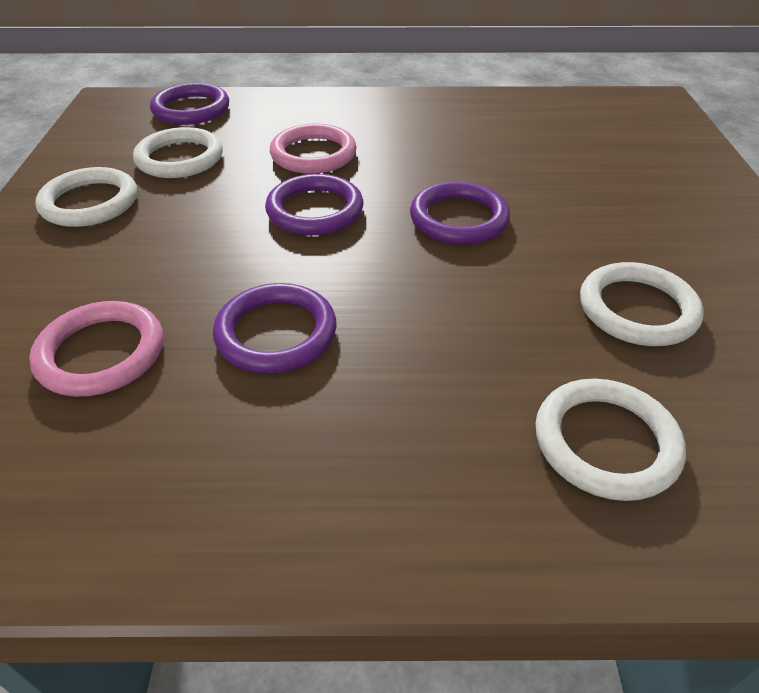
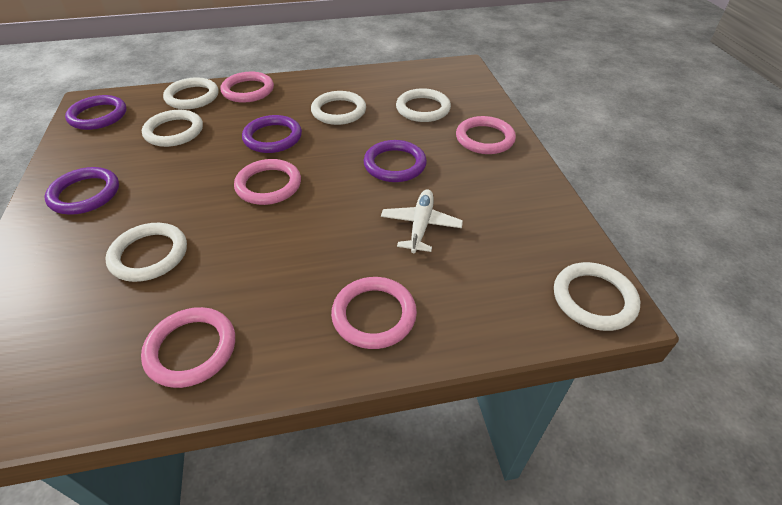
pink ring: 2 -> 5
white plane: 0 -> 1
white ring: 4 -> 6

